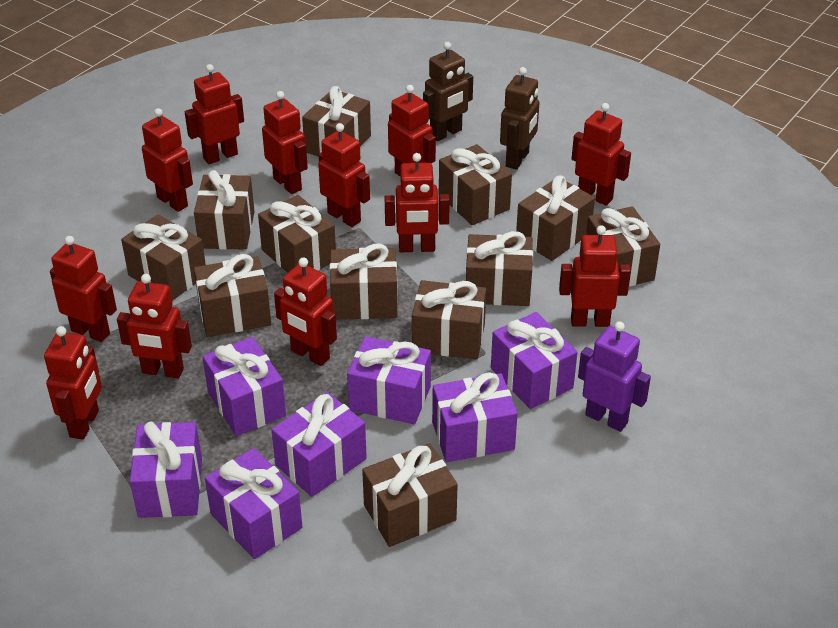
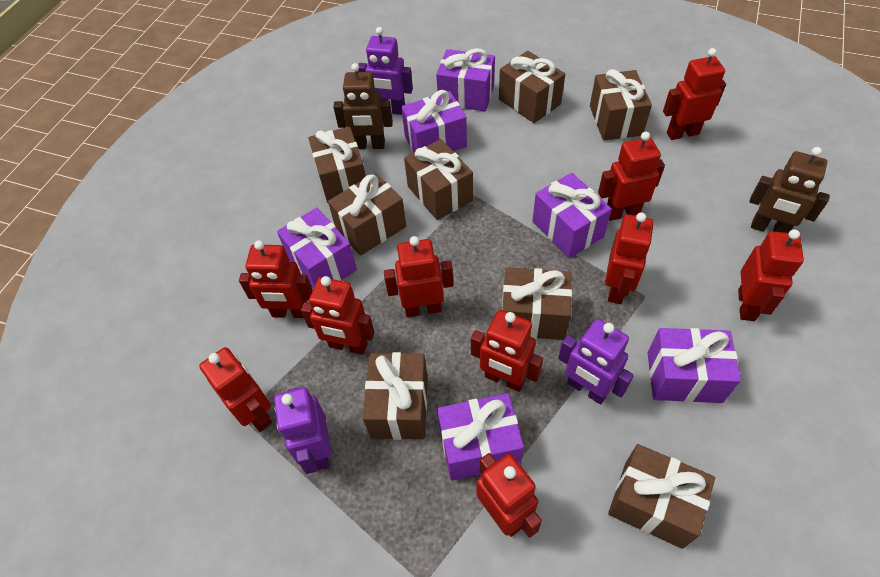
brown gift: 12 -> 8
purple gift: 7 -> 6
purple robot: 1 -> 3
red robot: 12 -> 10

